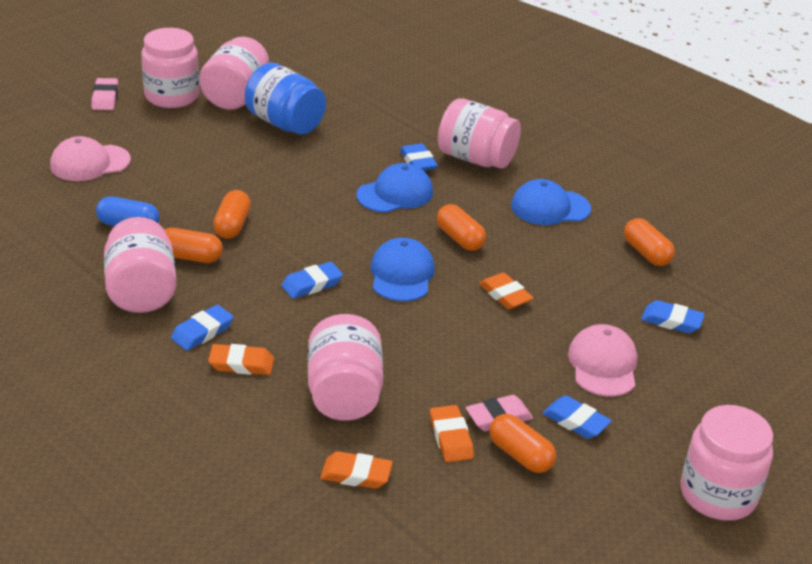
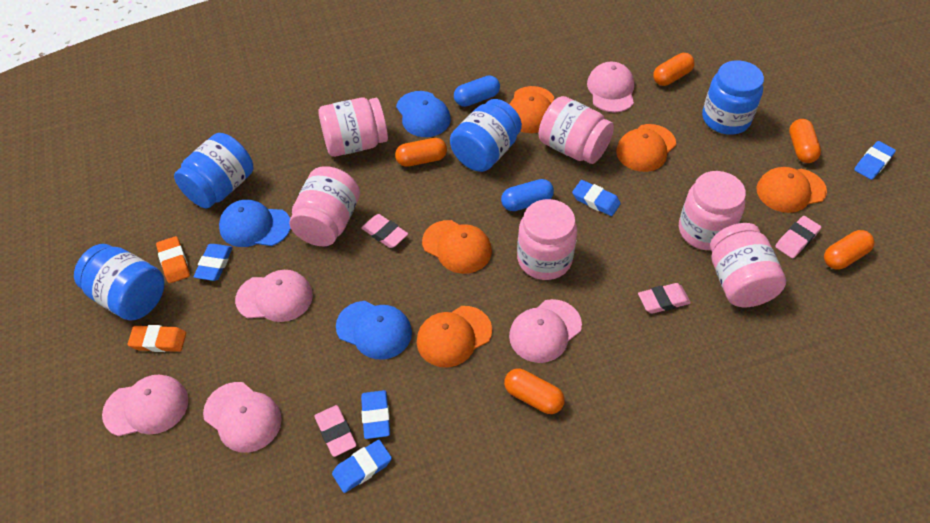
blue capsule: 1 -> 2
blue jar: 1 -> 4
orange cap: 0 -> 5
orange eraser: 4 -> 2
pink cap: 2 -> 5
pink eraser: 2 -> 4

